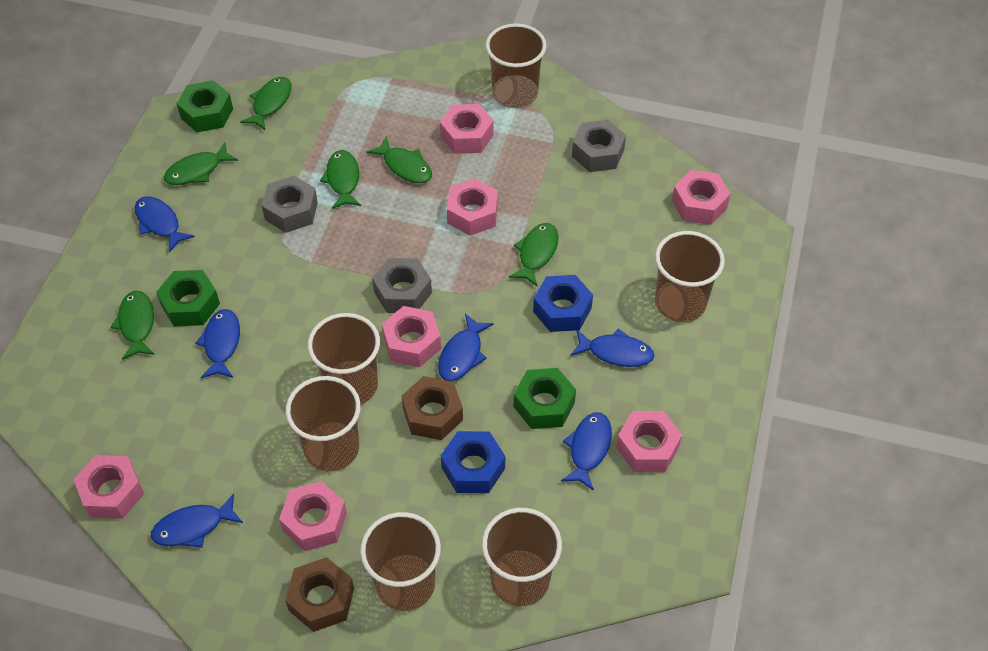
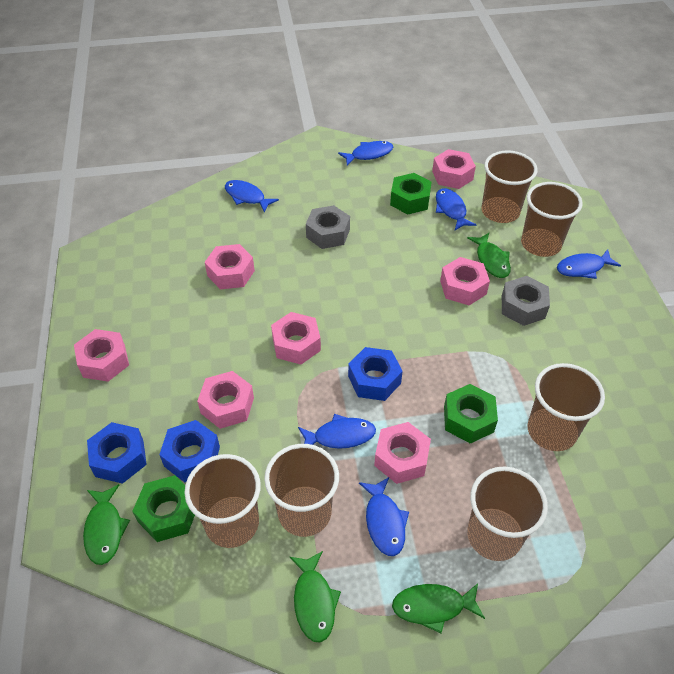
blue nut: 2 -> 3
brown nut: 2 -> 0
green fish: 6 -> 4
grey nut: 3 -> 2

